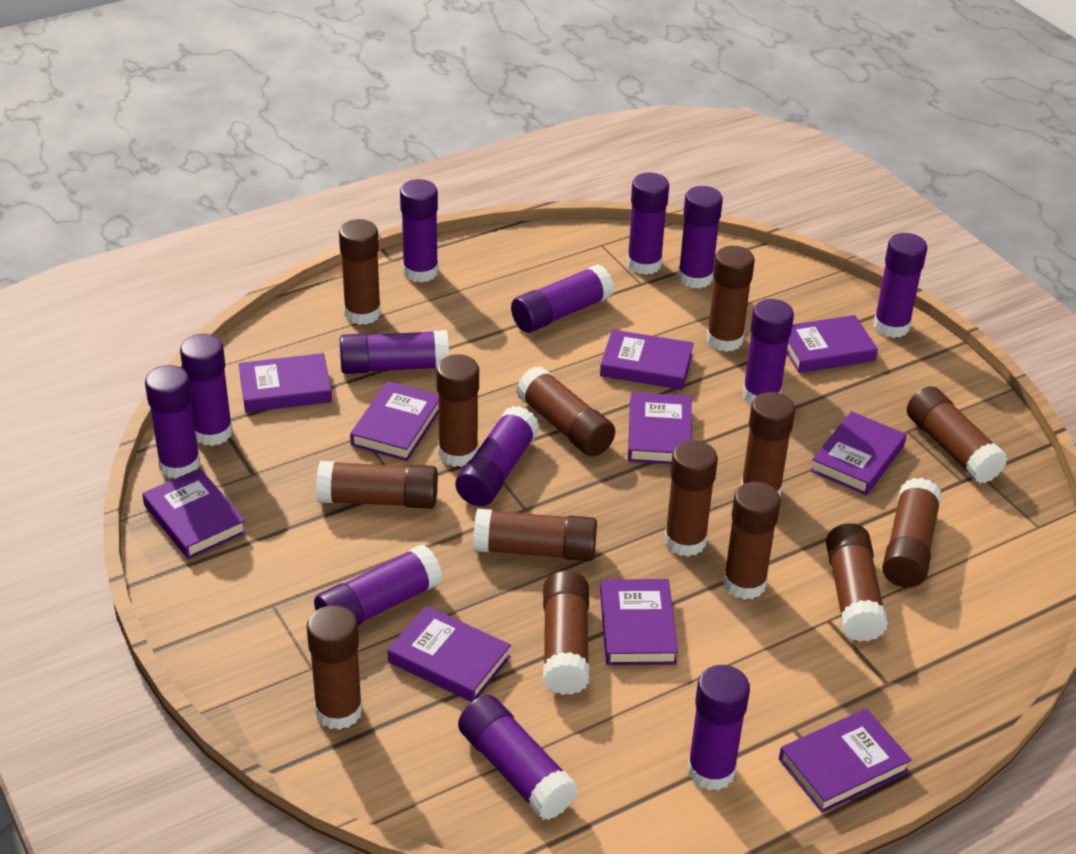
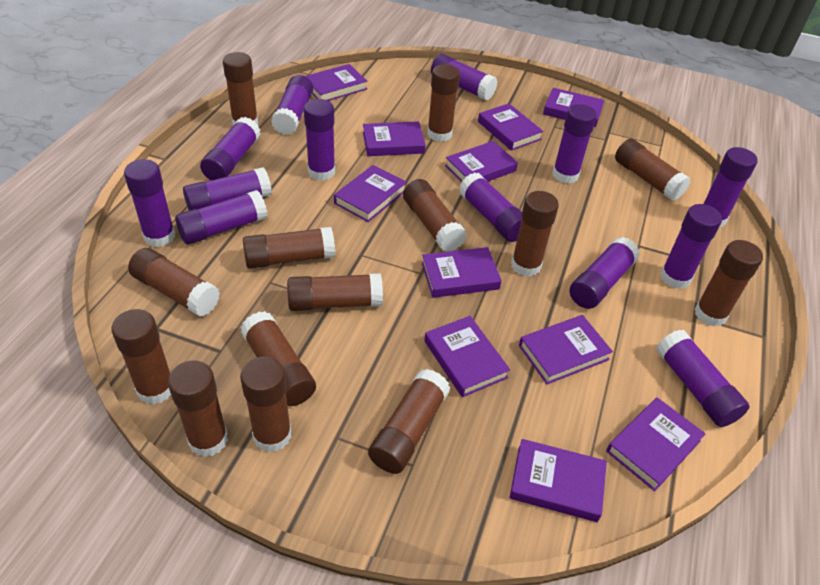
purple book: 10 -> 11

